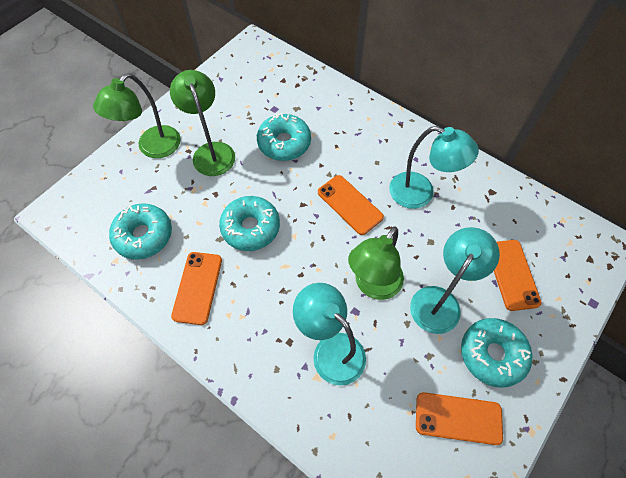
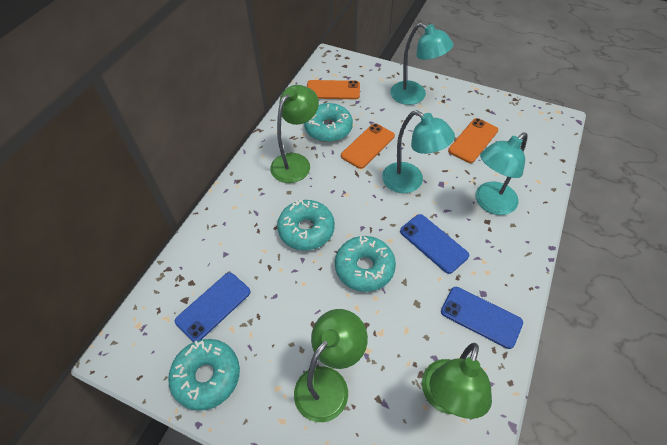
blue phone: 0 -> 3
orange phone: 4 -> 3

